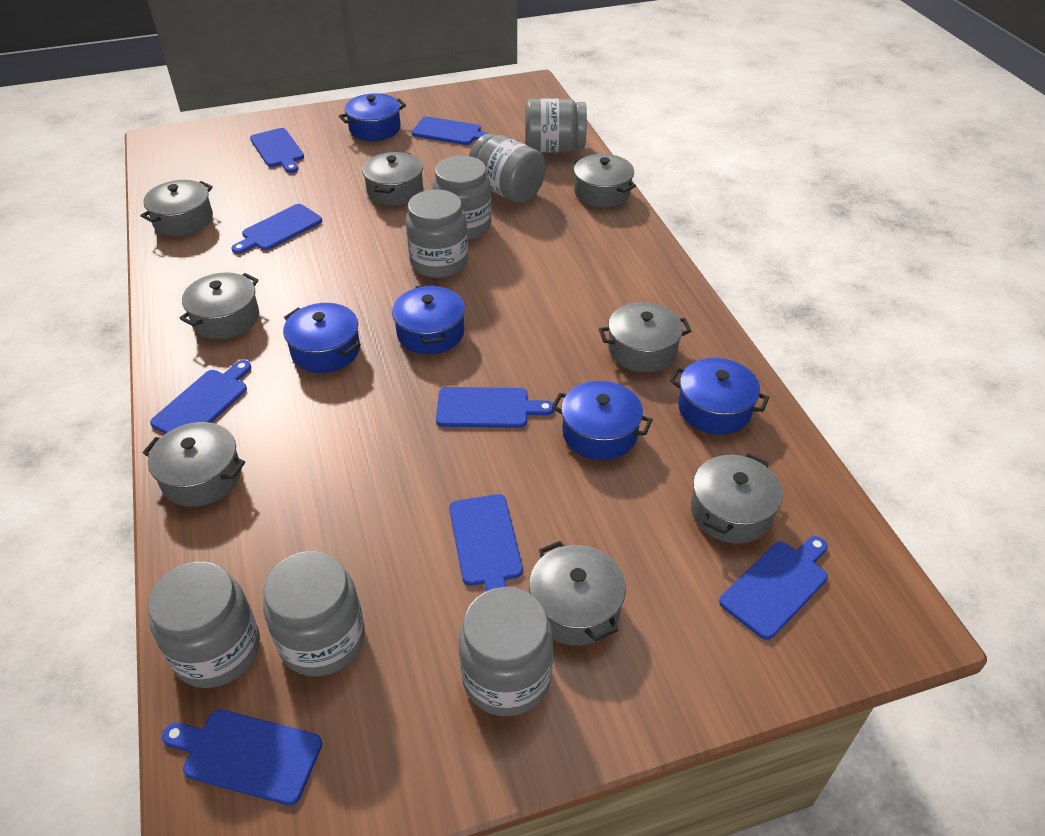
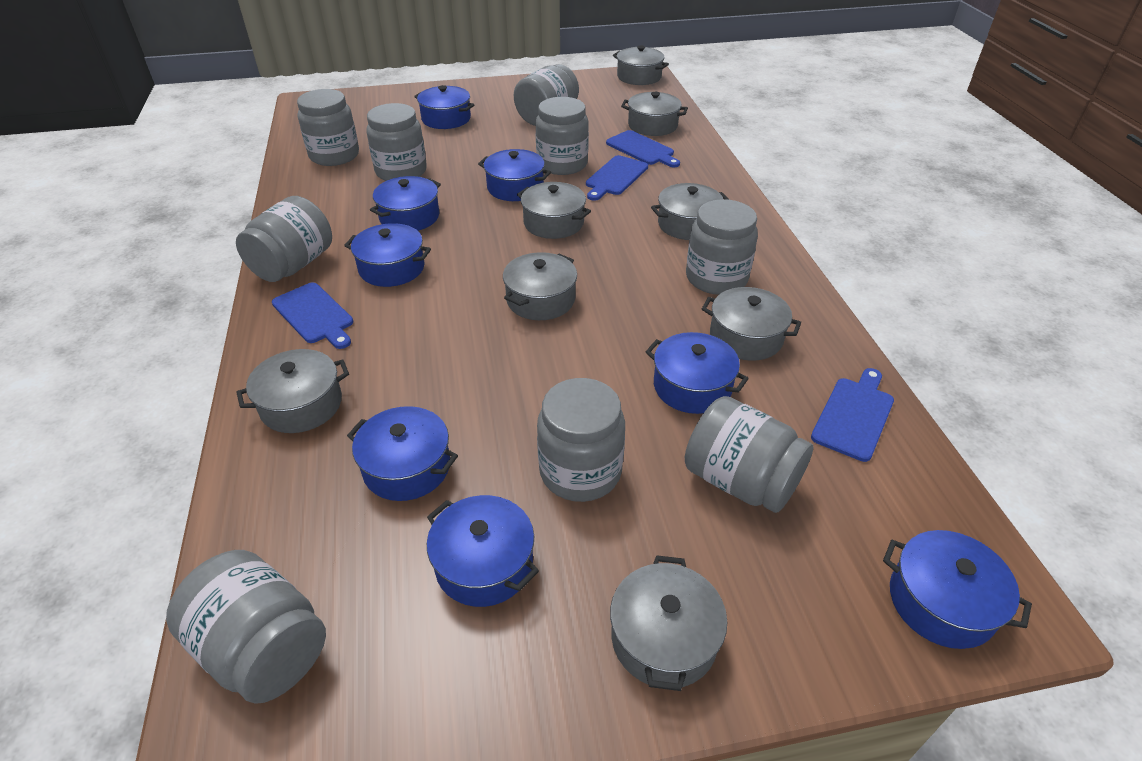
blue cutting board: 8 -> 4
blue pot: 5 -> 8
grey jar: 7 -> 9

